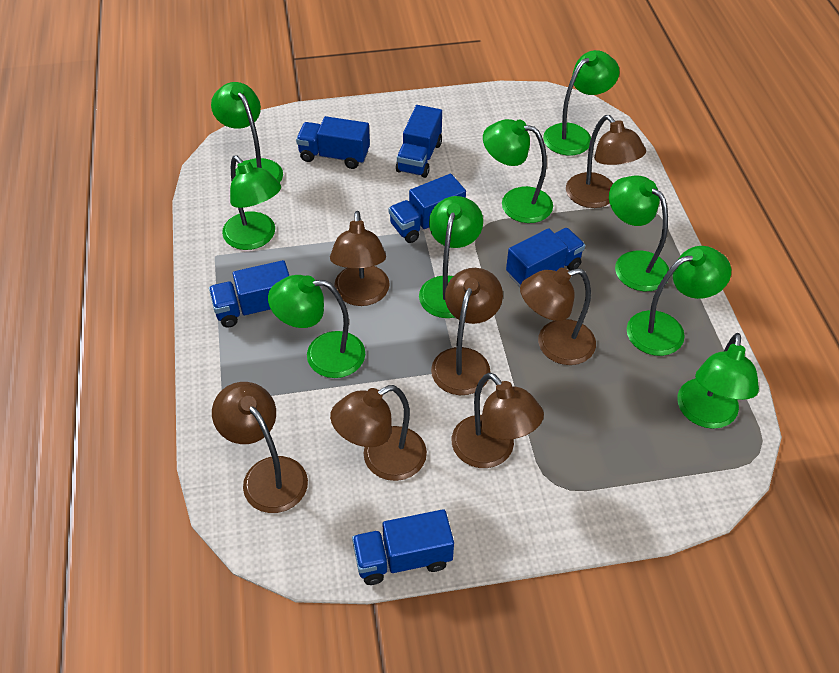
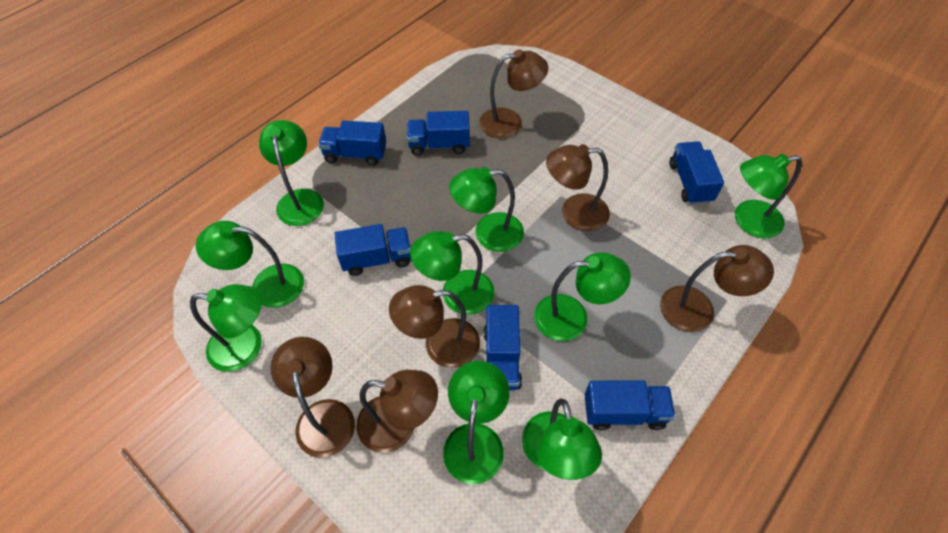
brown lamp: 7 -> 6

